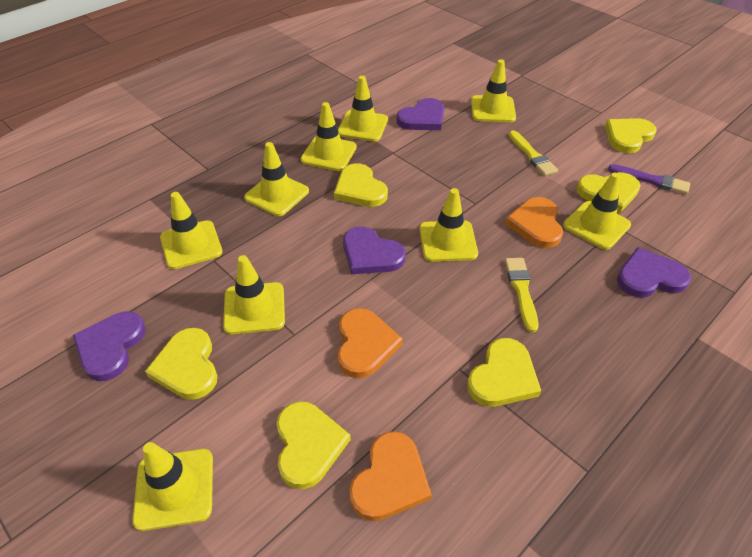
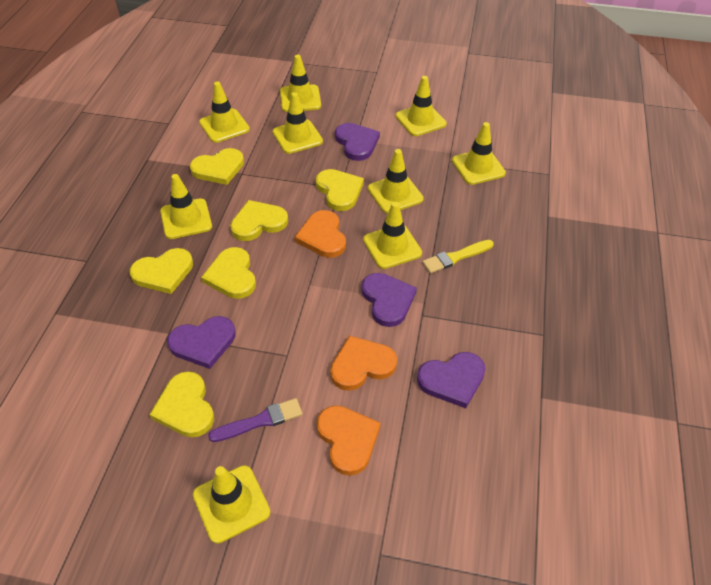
yellow brush: 2 -> 1

